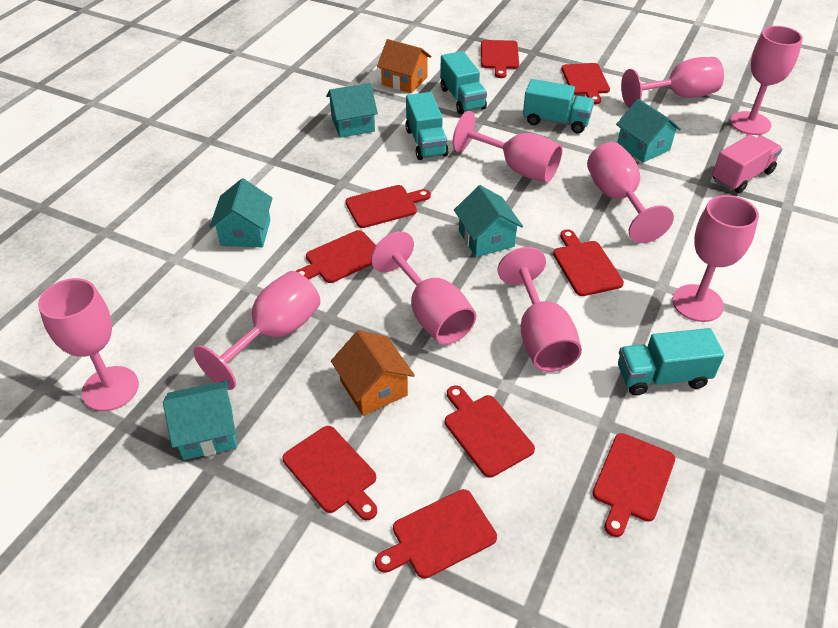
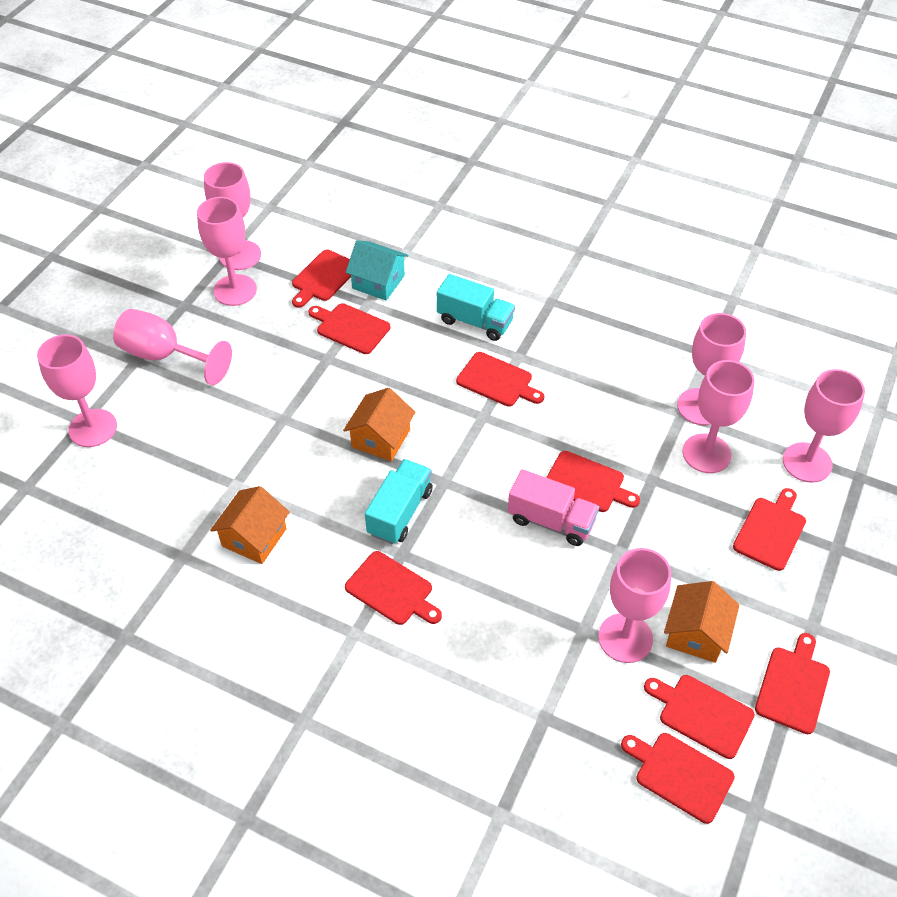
orange house: 2 -> 3
pink goblet: 9 -> 8
turquoise house: 5 -> 1
turquoise truck: 4 -> 2

